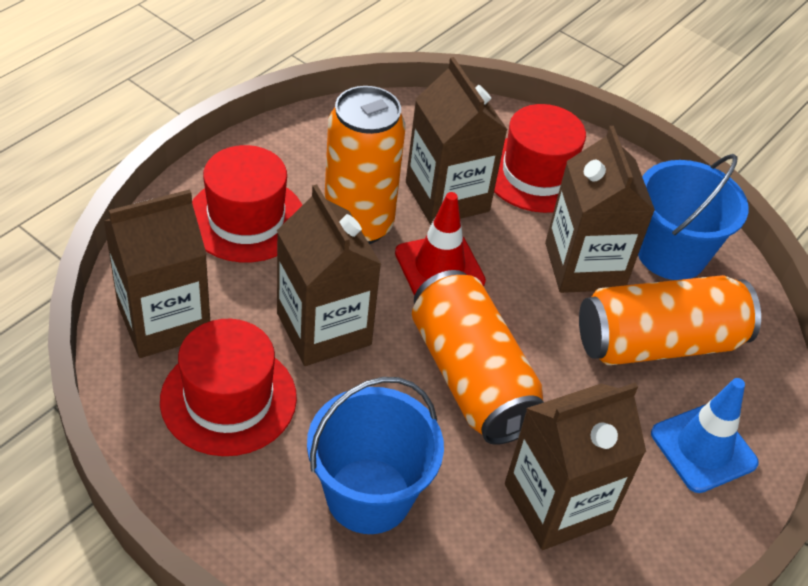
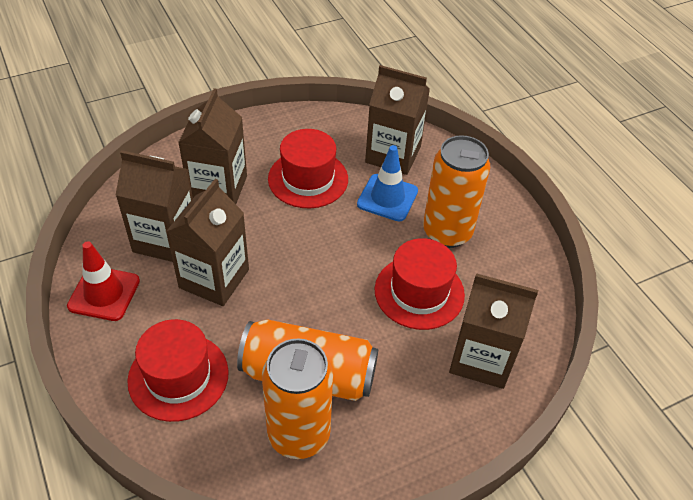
blue bucket: 2 -> 0

